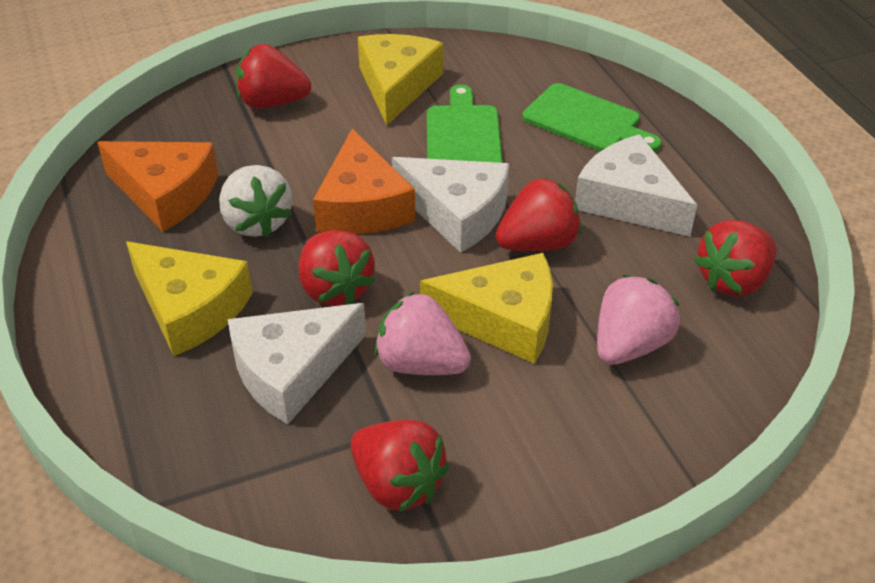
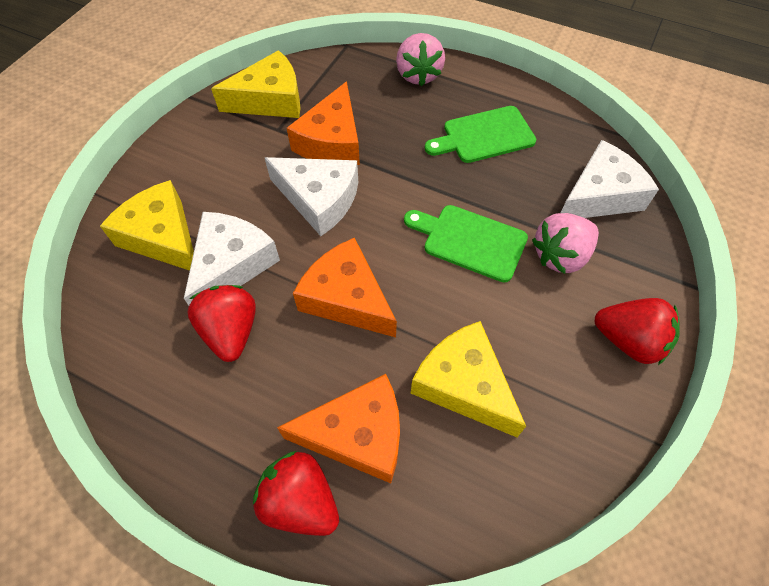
orange cheese: 2 -> 3
red strawberry: 5 -> 3
white strawberry: 1 -> 0

